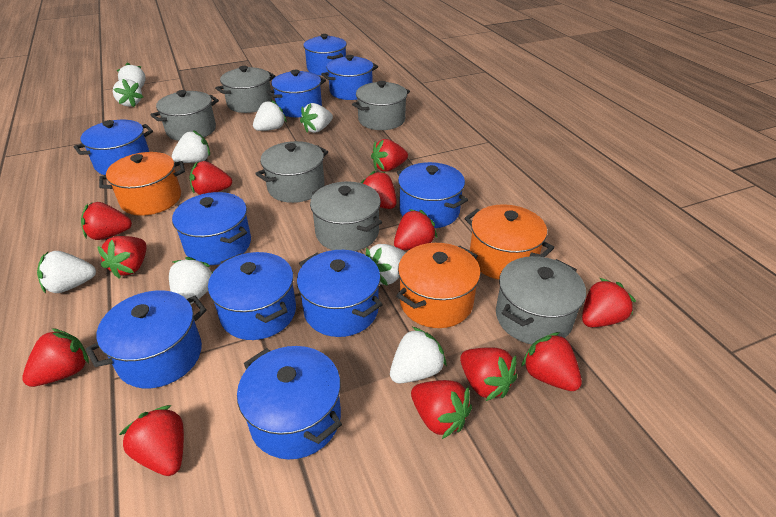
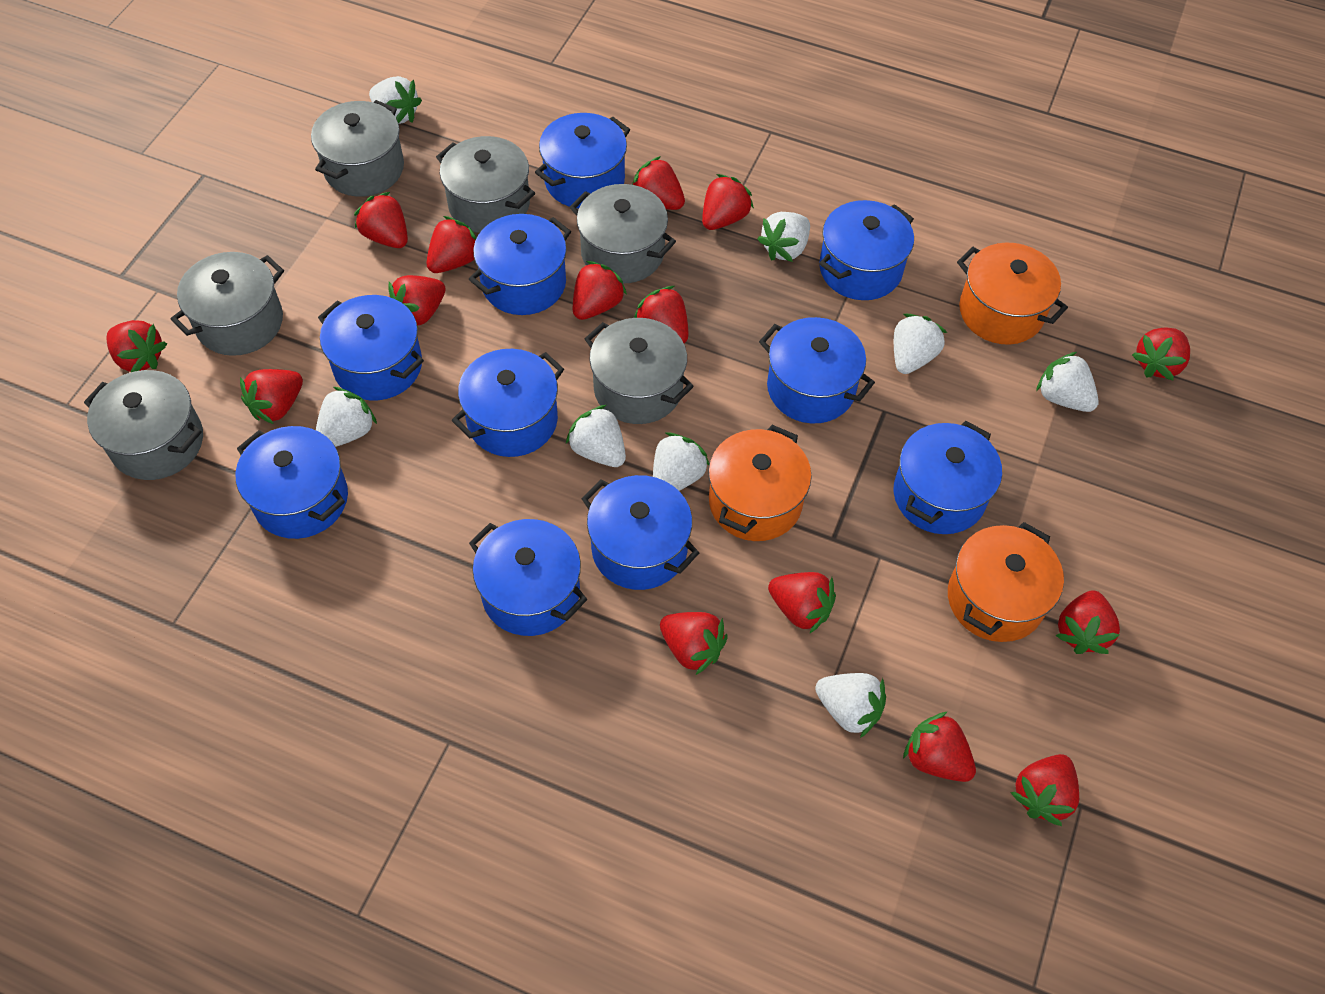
red strawberry: 12 -> 15
white strawberry: 9 -> 8

